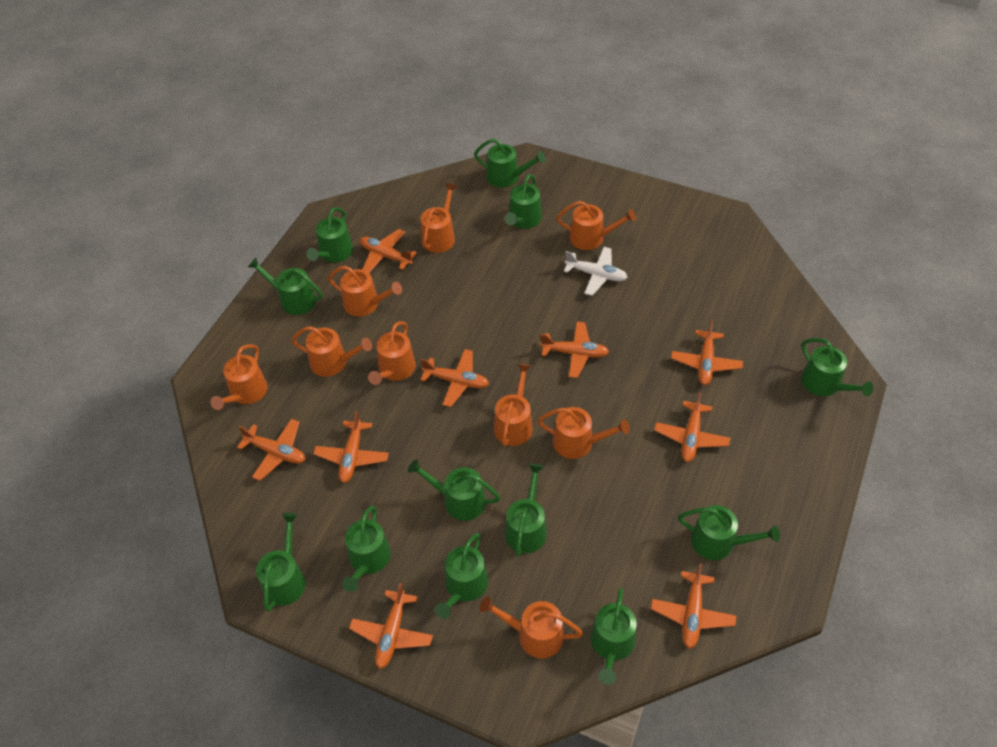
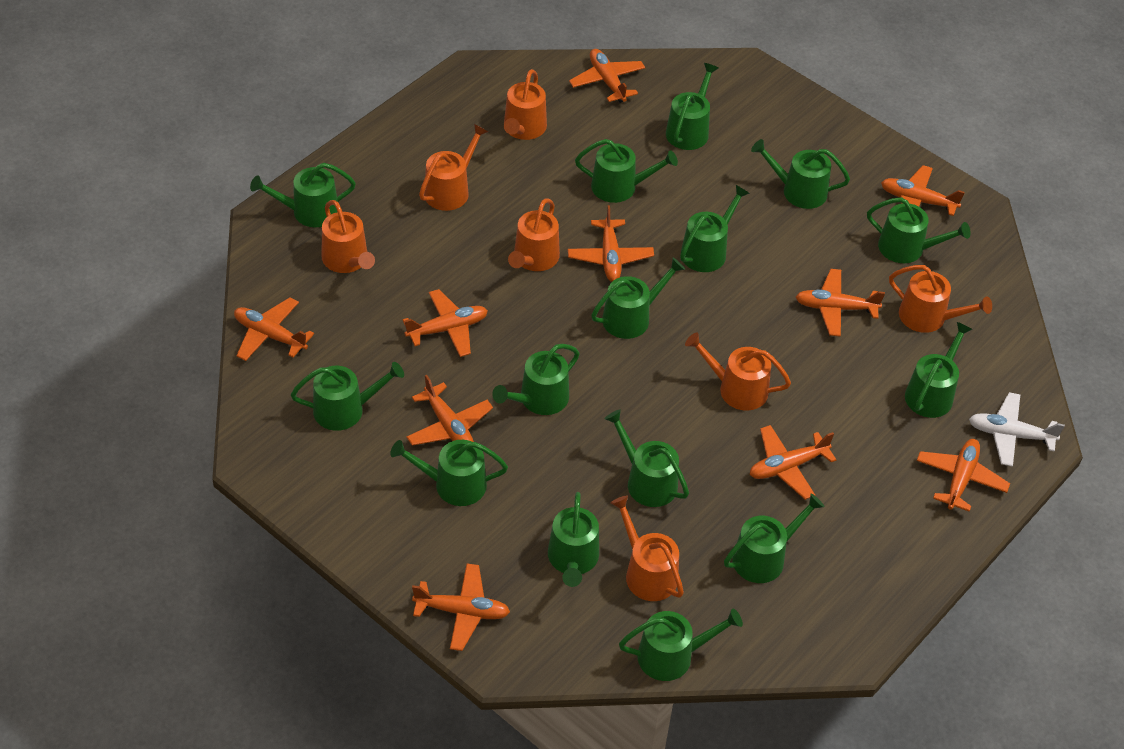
green watering can: 12 -> 15
orange plane: 9 -> 10
orange watering can: 9 -> 7

